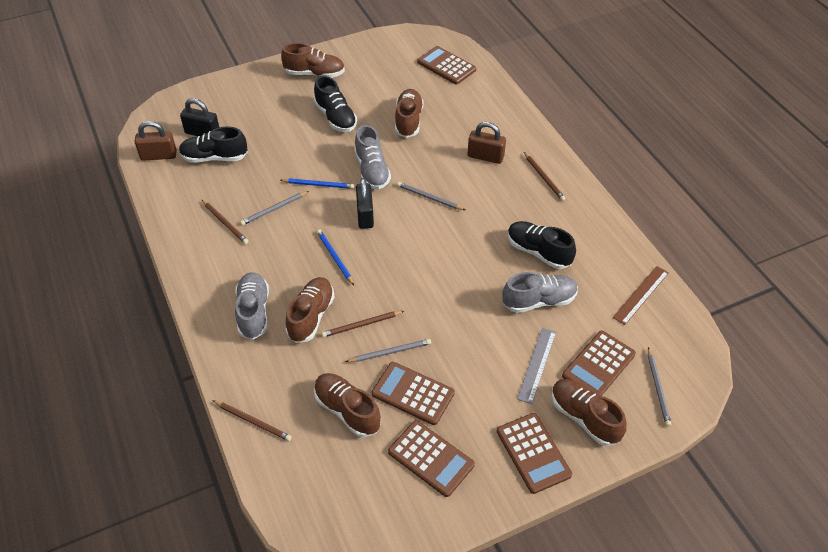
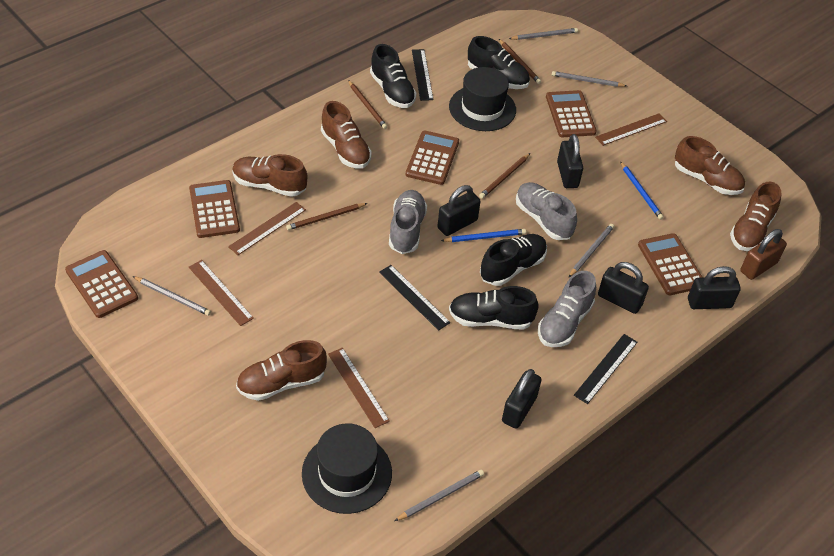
black hat: 0 -> 2
black padlock: 2 -> 5
black ruler: 0 -> 3
black shoe: 3 -> 4
brown padlock: 2 -> 1
brown ruler: 1 -> 4
grey pencil: 4 -> 5
grey ruler: 1 -> 0

